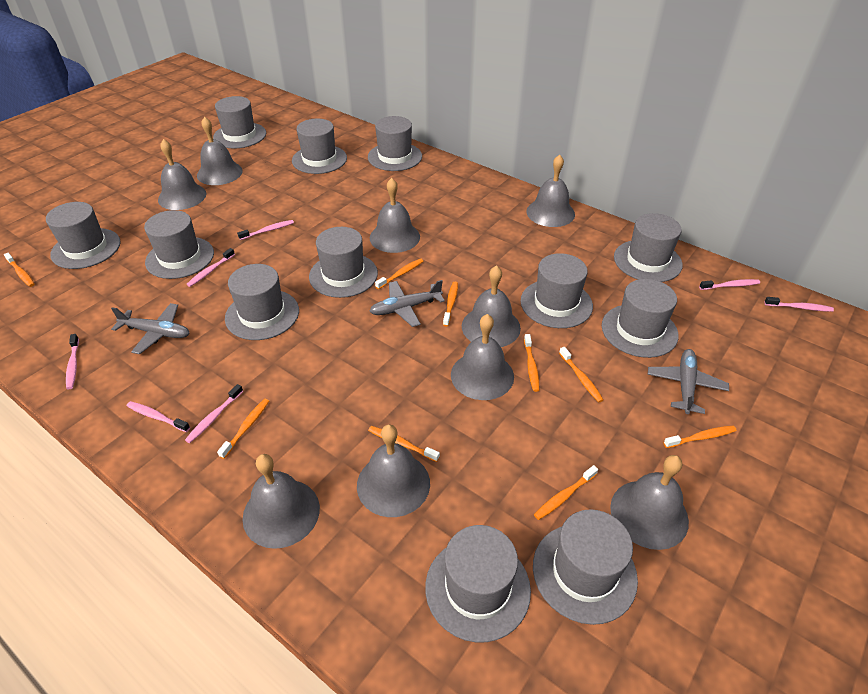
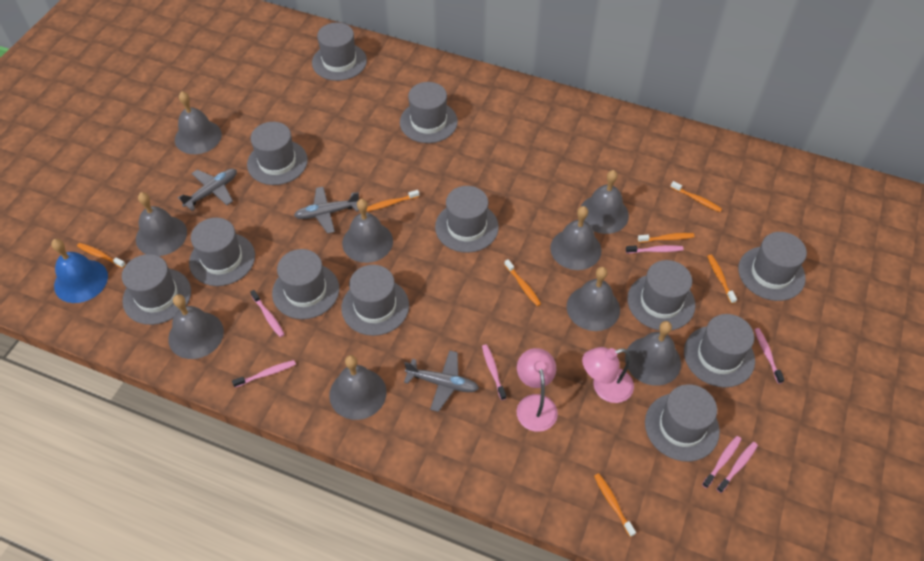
blue bell: 0 -> 1
orange toothbrush: 9 -> 7
pink lamp: 0 -> 2

